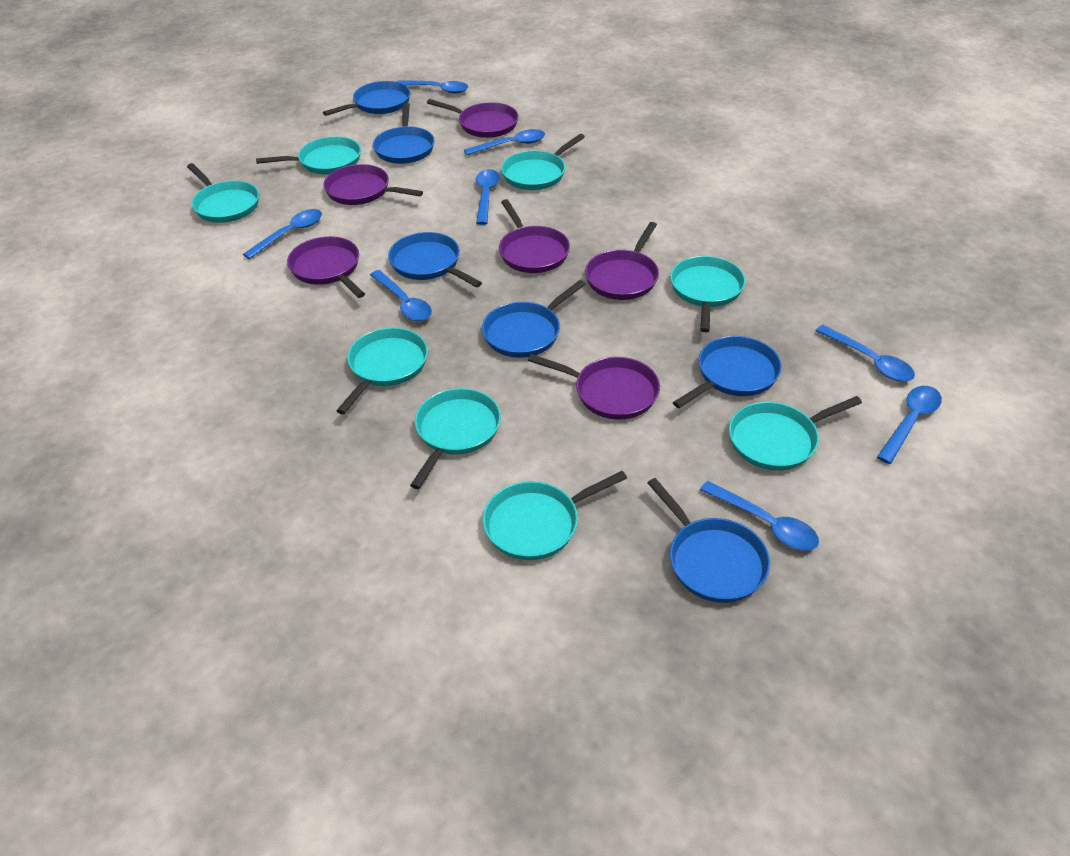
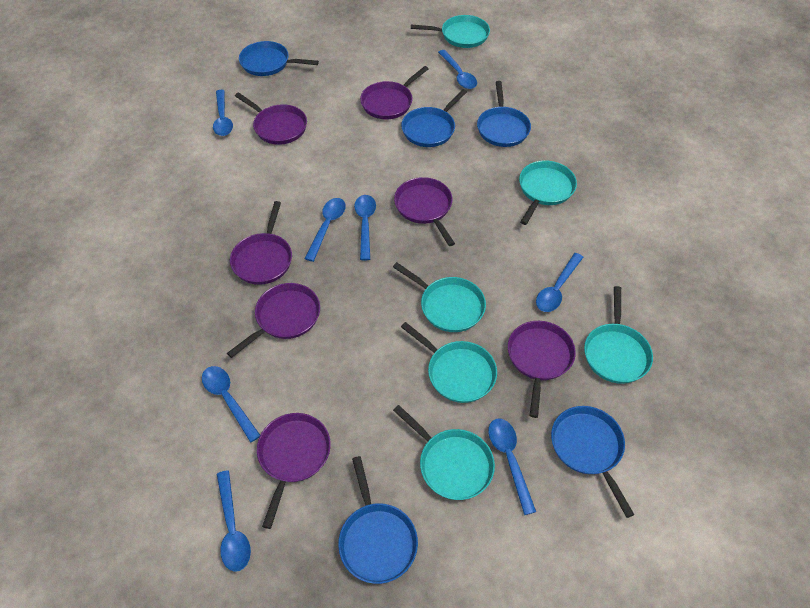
blue pan: 6 -> 5
purple pan: 6 -> 7
turquoise pan: 8 -> 6

